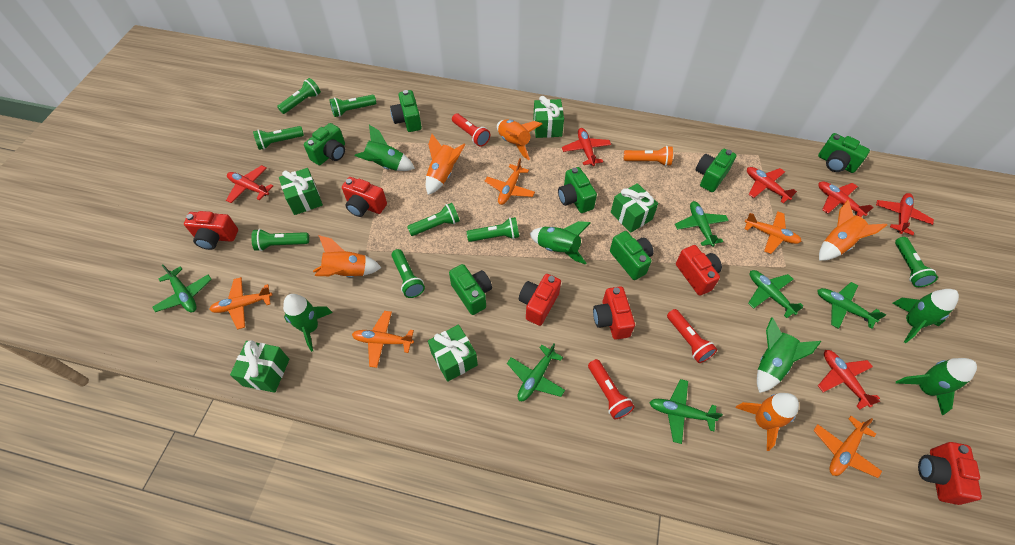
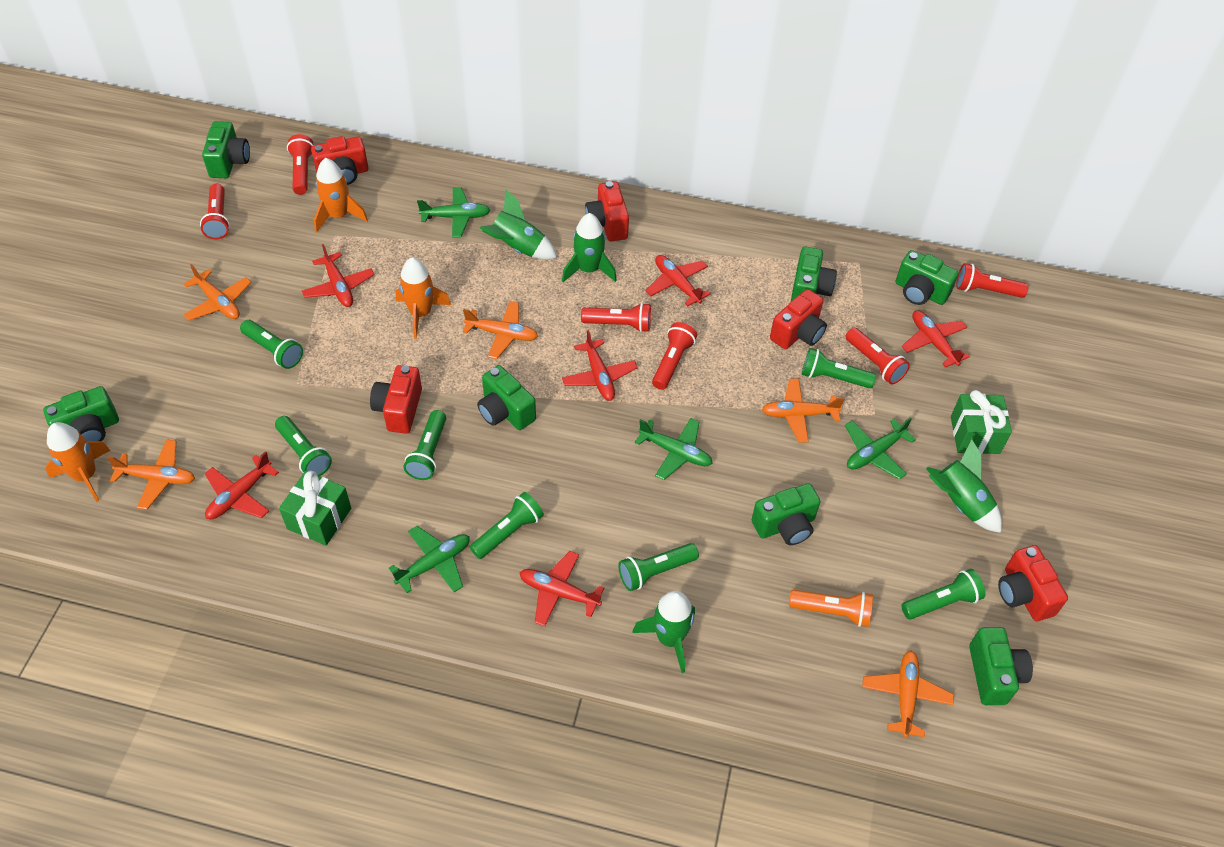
green flashlight: 8 -> 7
green gift: 5 -> 2
green plane: 6 -> 4
green rocket: 6 -> 4
orange rocket: 5 -> 3
red camera: 6 -> 5
red flashlight: 3 -> 6

